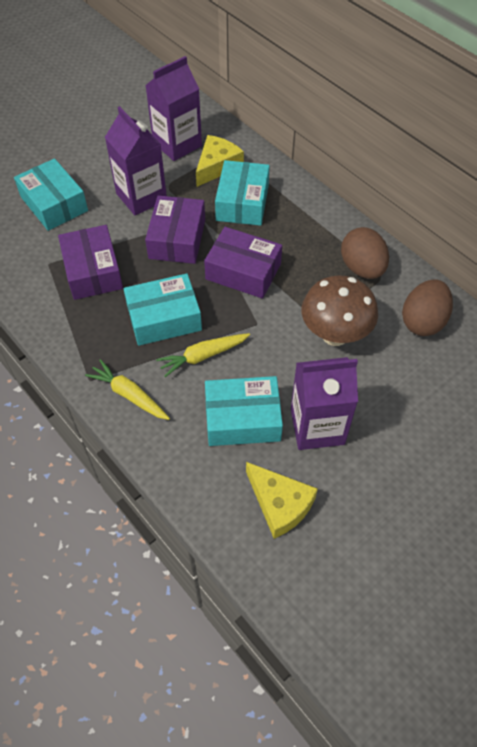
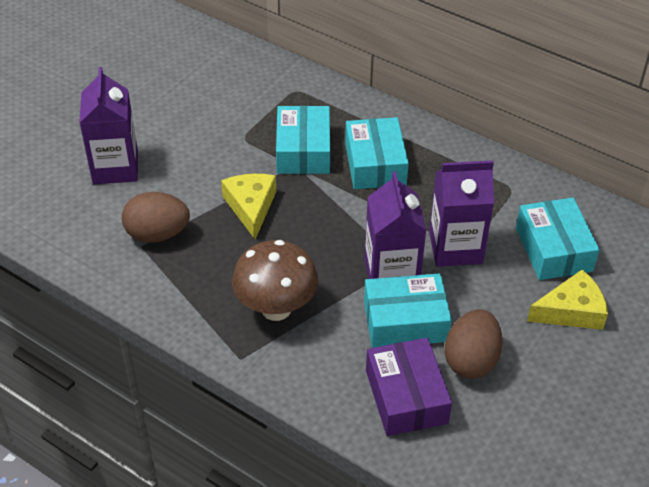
purple box: 3 -> 1
yellow carrot: 2 -> 0

